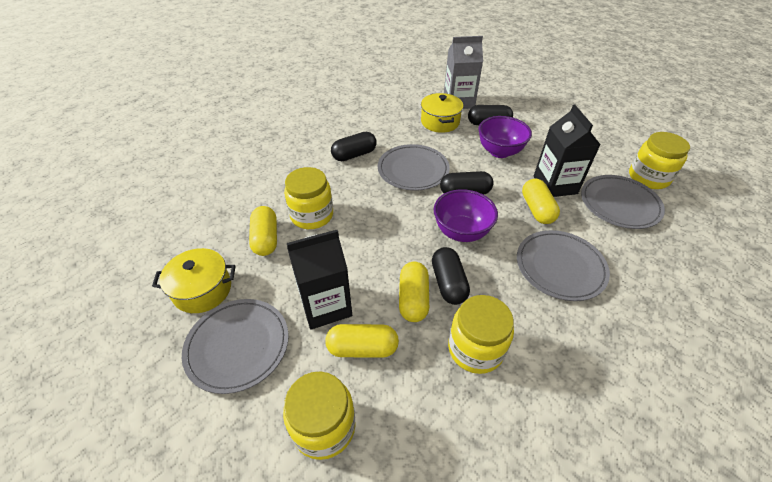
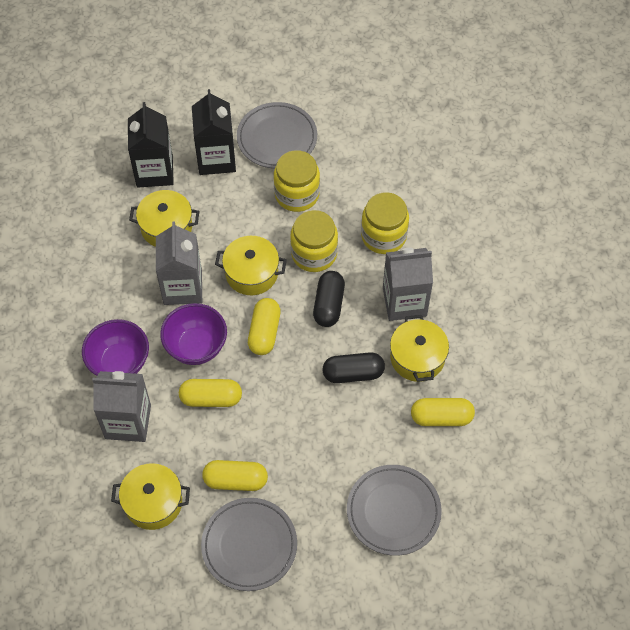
black capsule: 4 -> 2
grey carton: 1 -> 3
grey plate: 4 -> 3
yellow jar: 4 -> 3
yellow pot: 2 -> 4

